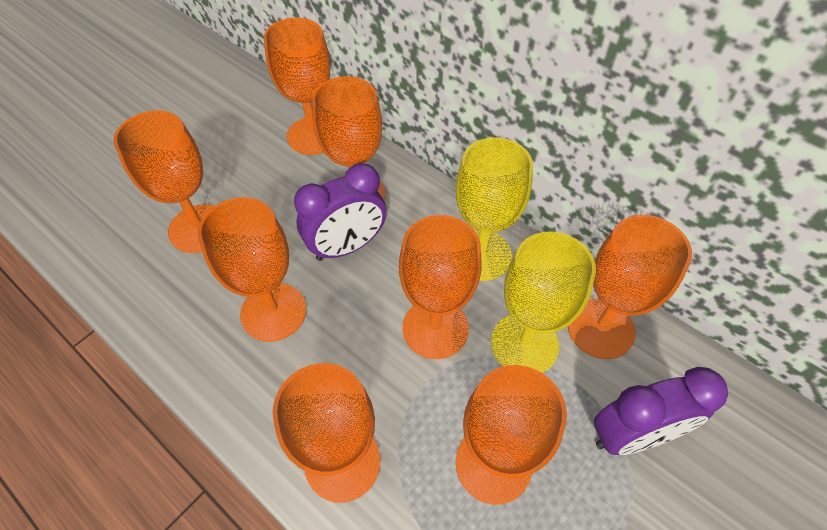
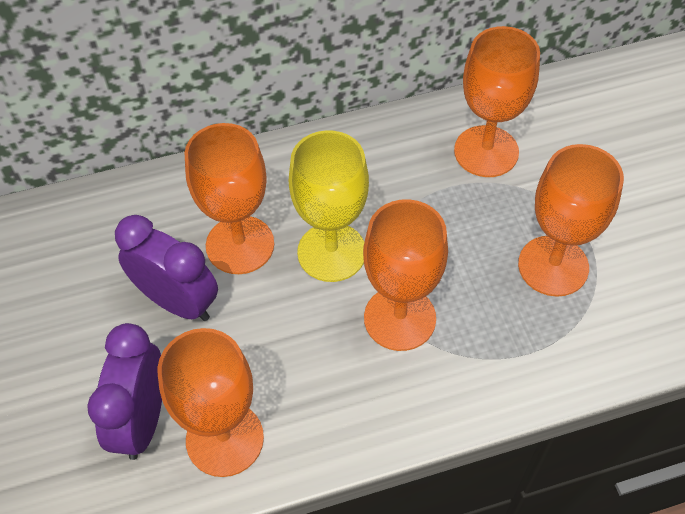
orange goblet: 8 -> 5
yellow goblet: 2 -> 1

